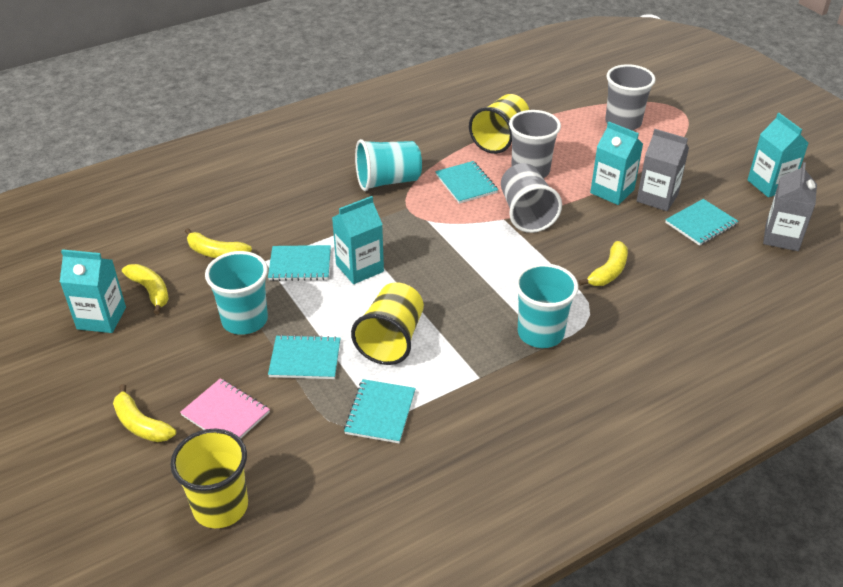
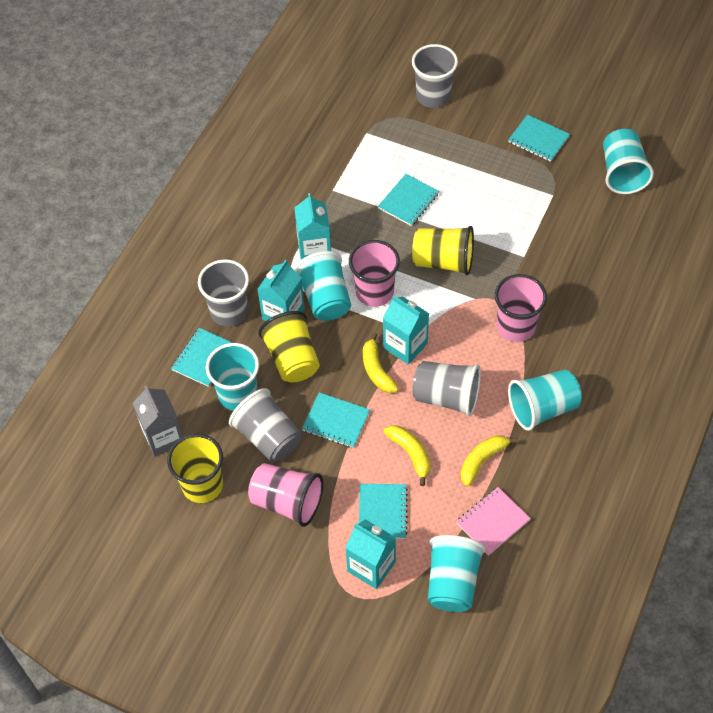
grey carton: 2 -> 1
grey cup: 3 -> 4
pink cup: 0 -> 3
turquoise cup: 3 -> 5
yellow banana: 4 -> 3

